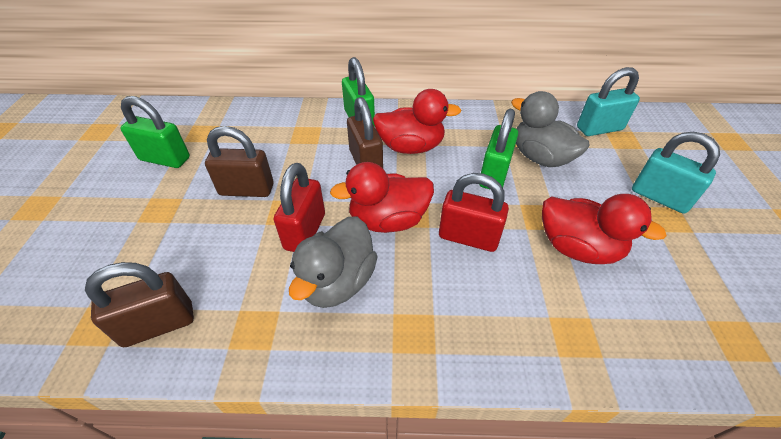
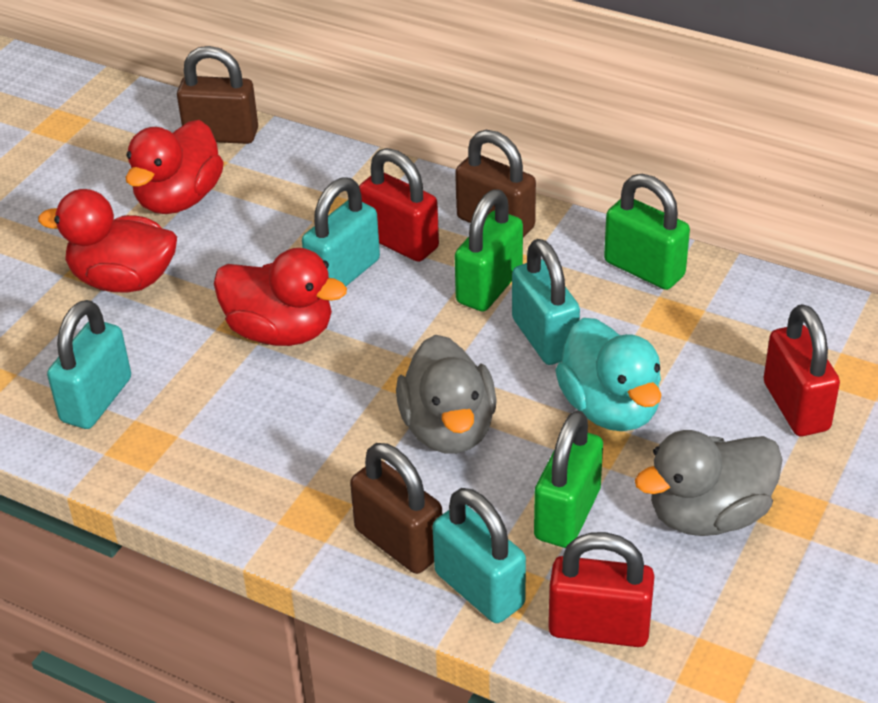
red padlock: 2 -> 3
turquoise duck: 0 -> 1
turquoise padlock: 2 -> 4

